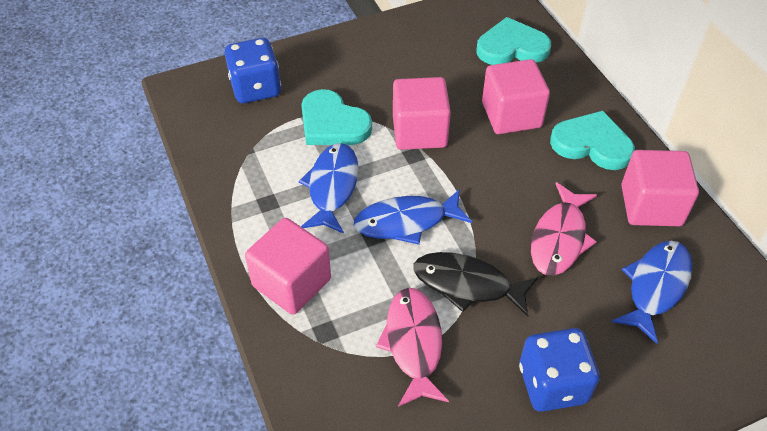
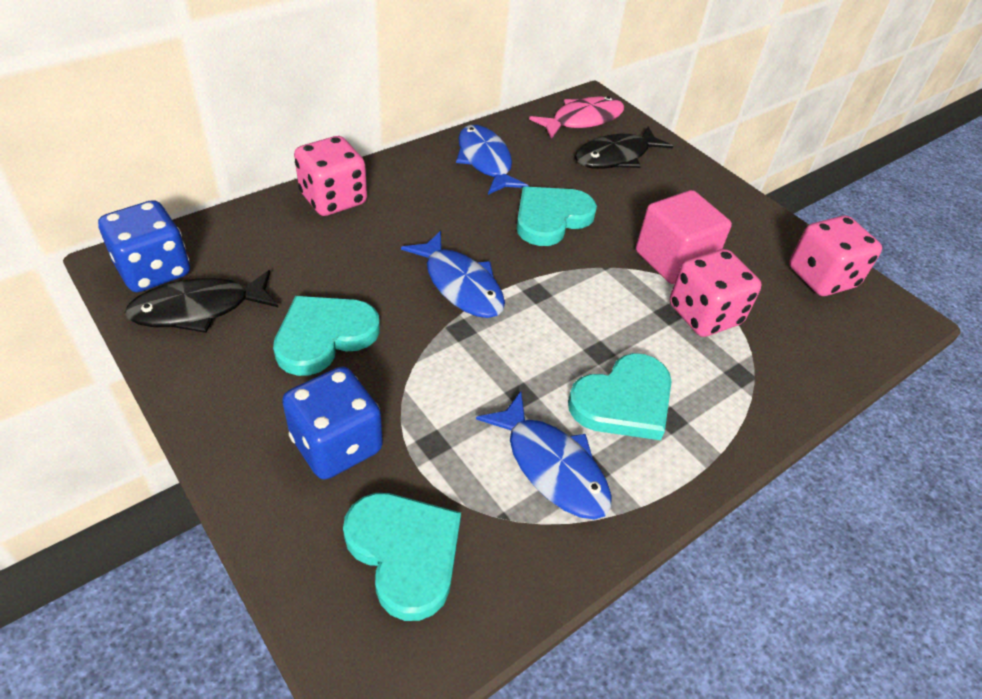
black fish: 1 -> 2
pink cube: 4 -> 1
pink dice: 0 -> 3
pink fish: 2 -> 1
turquoise heart: 3 -> 4

